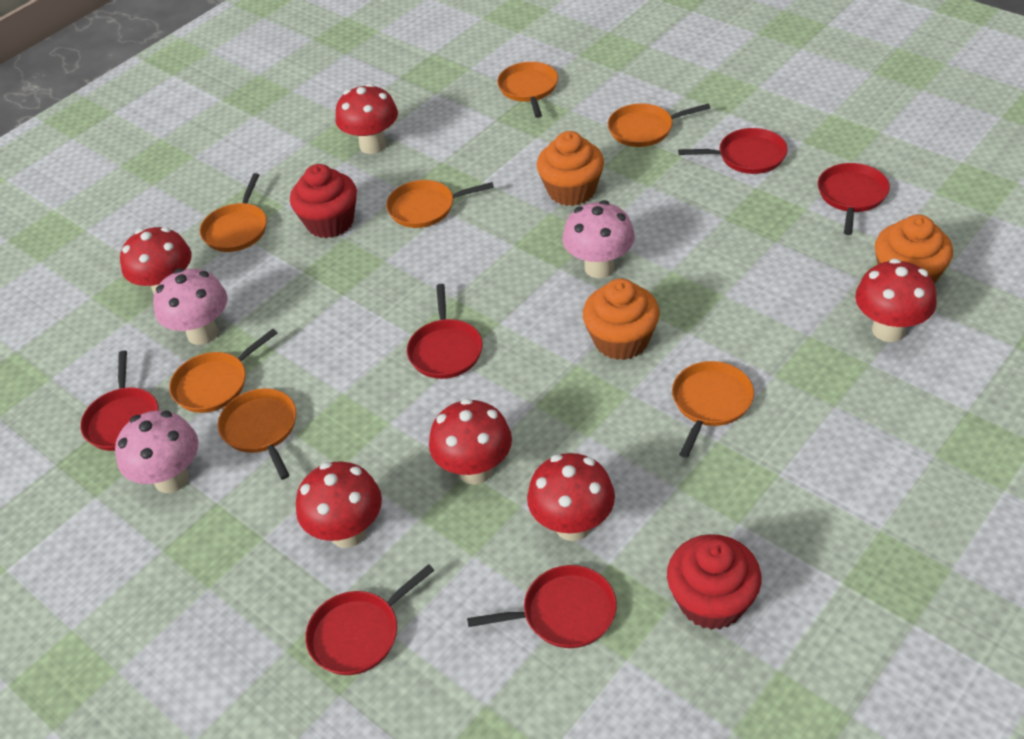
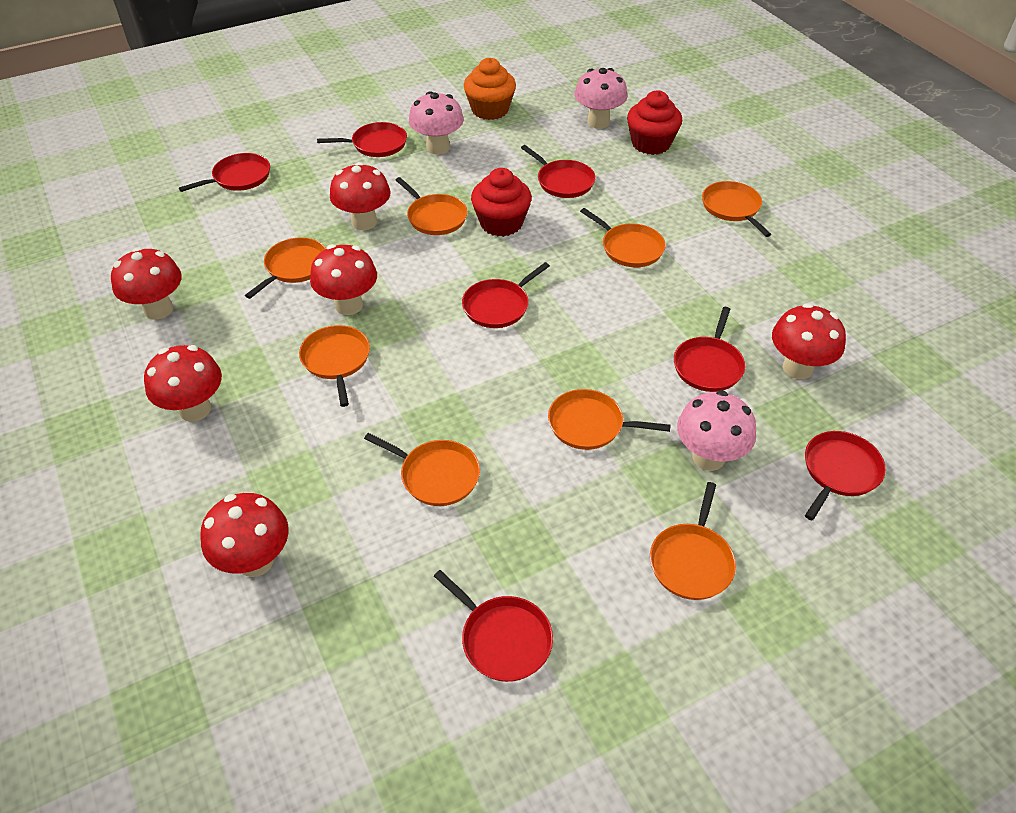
orange cupcake: 3 -> 1
orange pan: 7 -> 8
red pan: 6 -> 7

